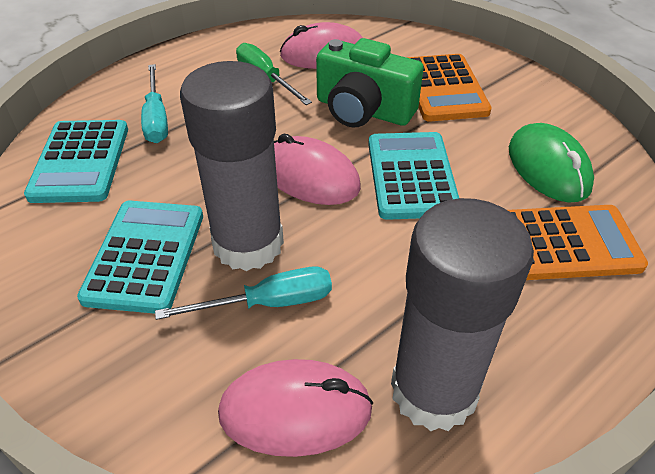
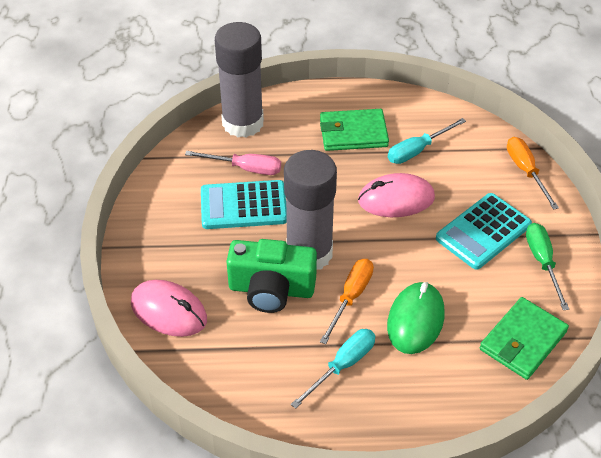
green wallet: 0 -> 2
orange calculator: 2 -> 0
orange screwdriver: 0 -> 2
pink mouse: 3 -> 2
pink screwdriver: 0 -> 1
turquoise calculator: 3 -> 2

